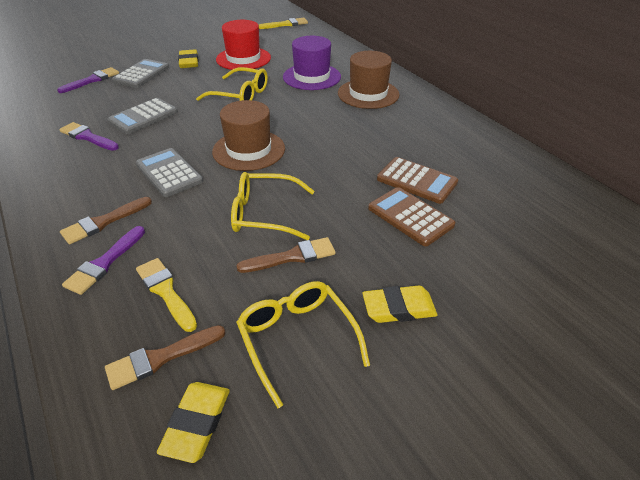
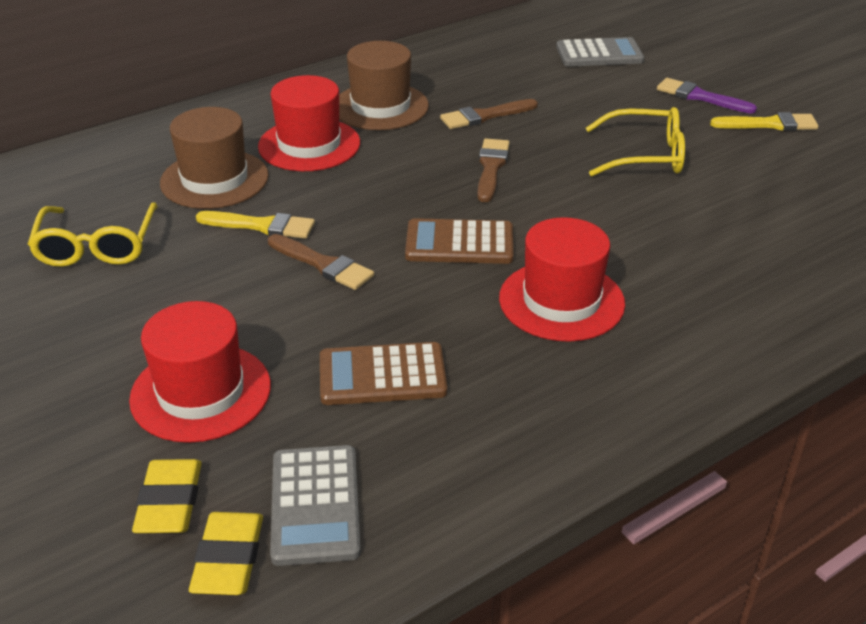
grey calculator: 3 -> 2
purple brush: 3 -> 1
purple hat: 1 -> 0
red hat: 1 -> 3
yellow eraser: 3 -> 2
yellow glasses: 3 -> 2

